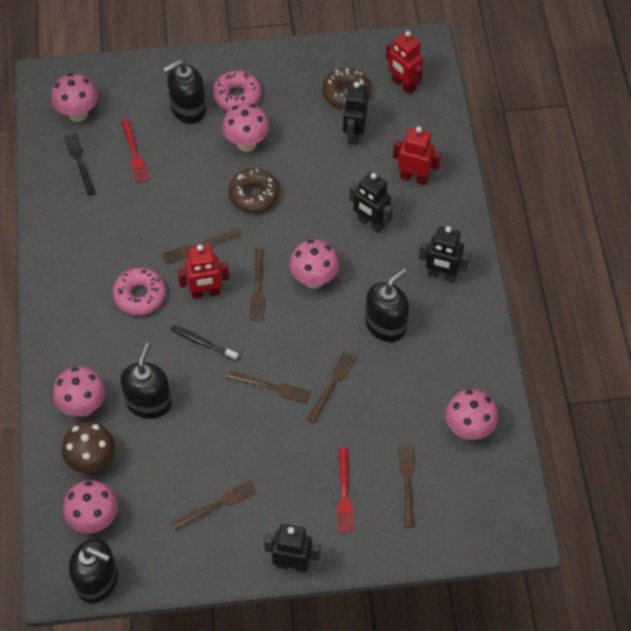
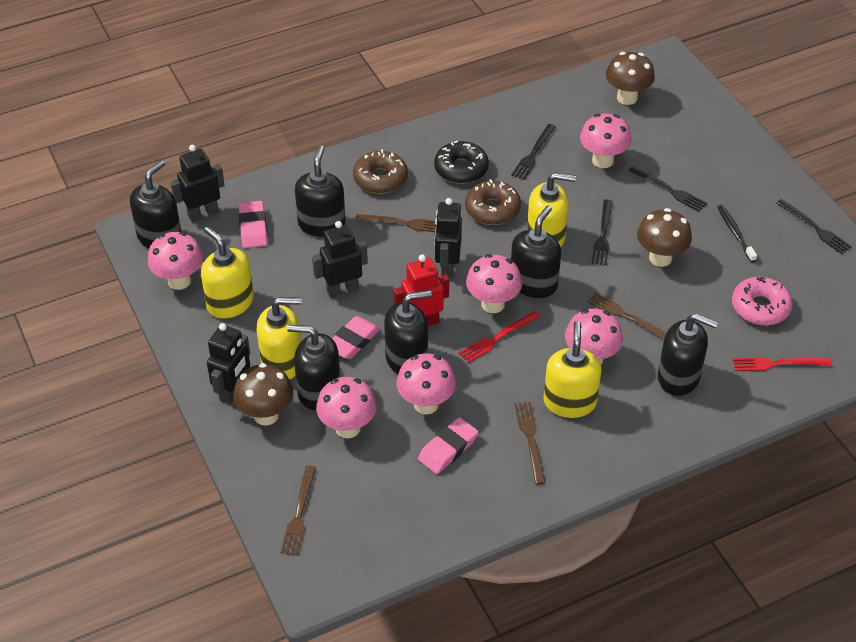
black donut: 0 -> 1
black fork: 1 -> 4
black soap dispenser: 4 -> 6
brown fork: 6 -> 4
brown mushroom: 1 -> 3
pink donut: 2 -> 1
pink eraser: 0 -> 3
red robot: 3 -> 1
yellow soap dispenser: 0 -> 4

